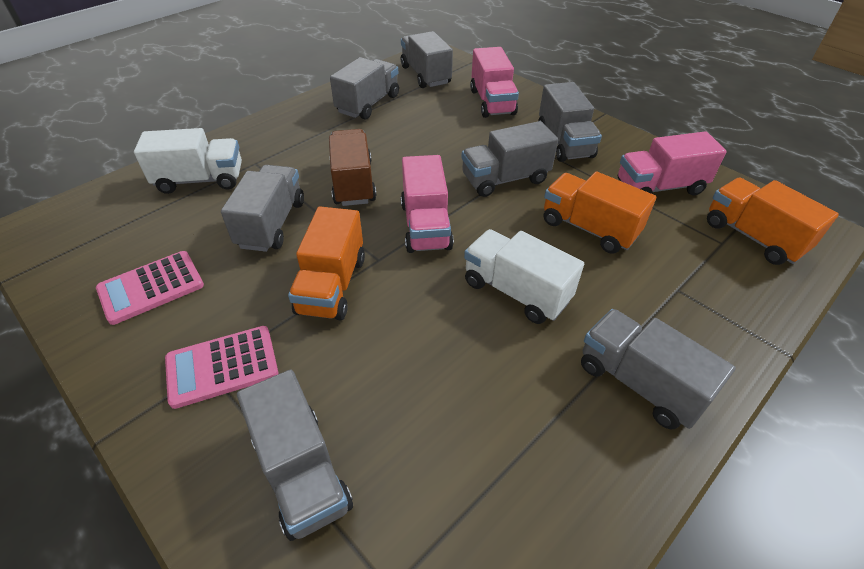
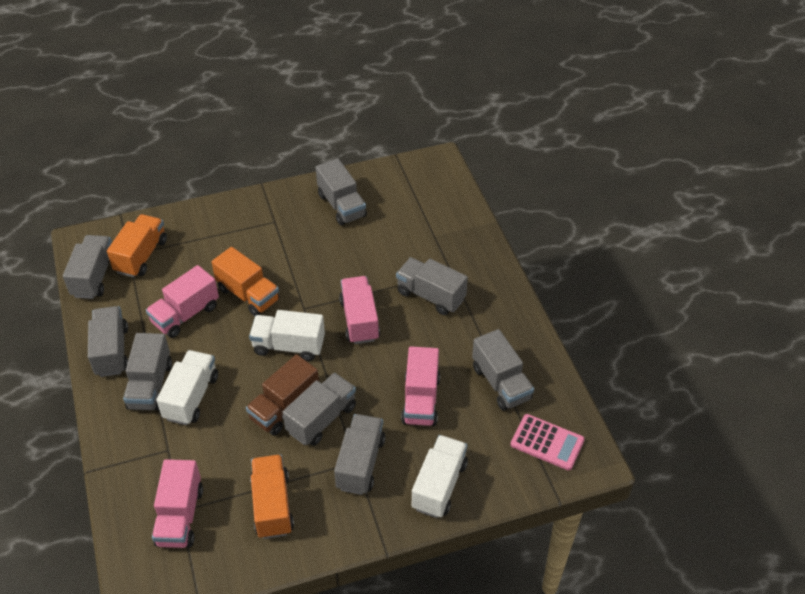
grey truck: 7 -> 8
pink calculator: 2 -> 1
pink truck: 3 -> 4
white truck: 2 -> 3

